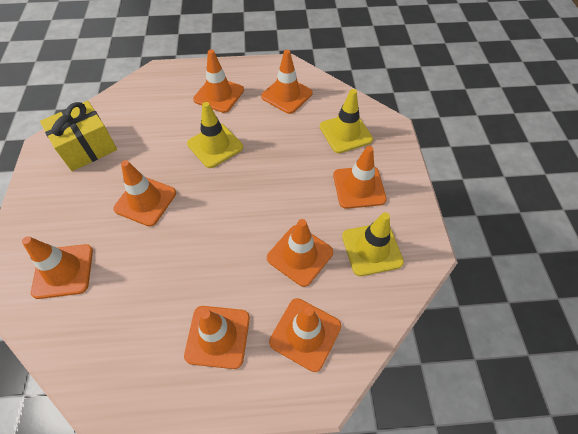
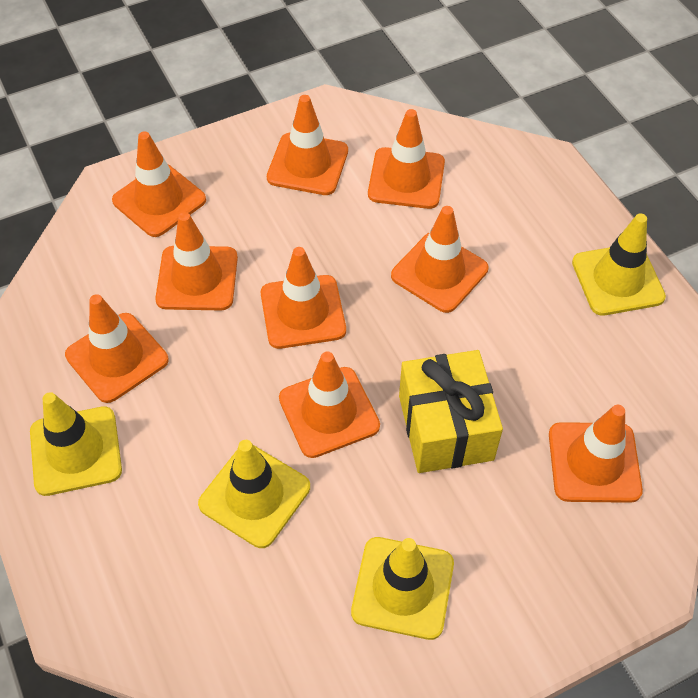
orange traffic cone: 8 -> 9
yellow traffic cone: 3 -> 4

